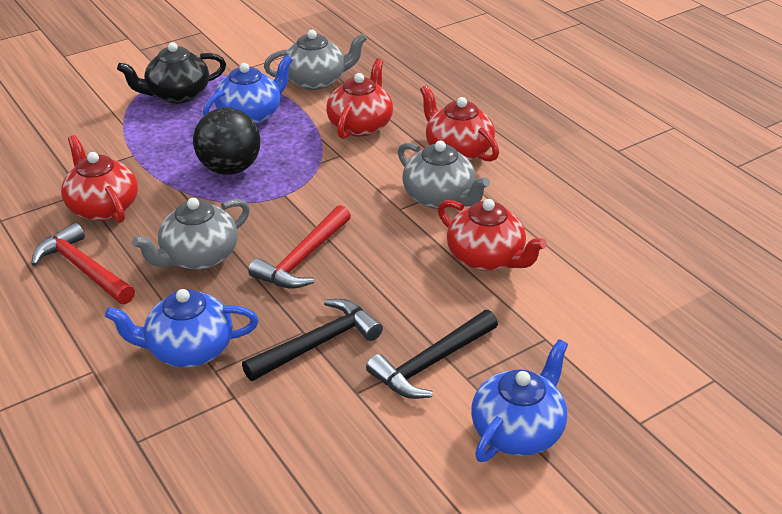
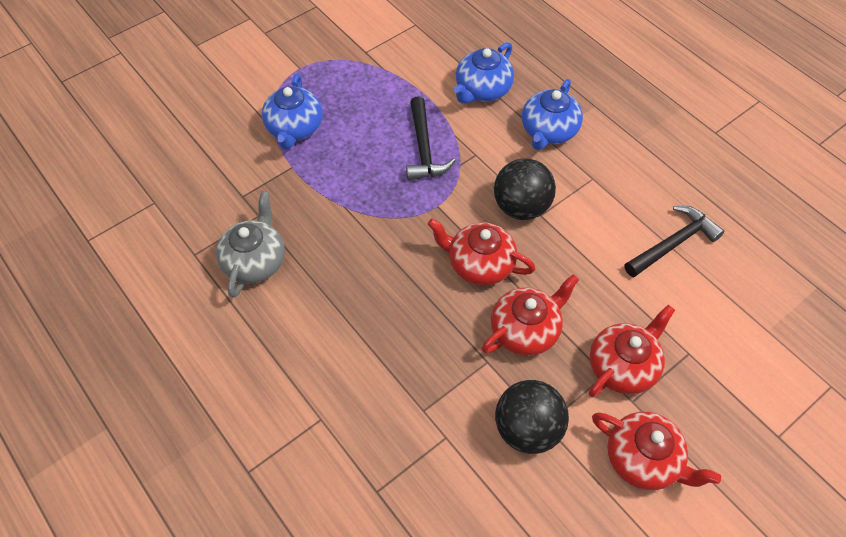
black ball: 1 -> 2
black teapot: 1 -> 0
grey teapot: 3 -> 1
red hammer: 2 -> 0

